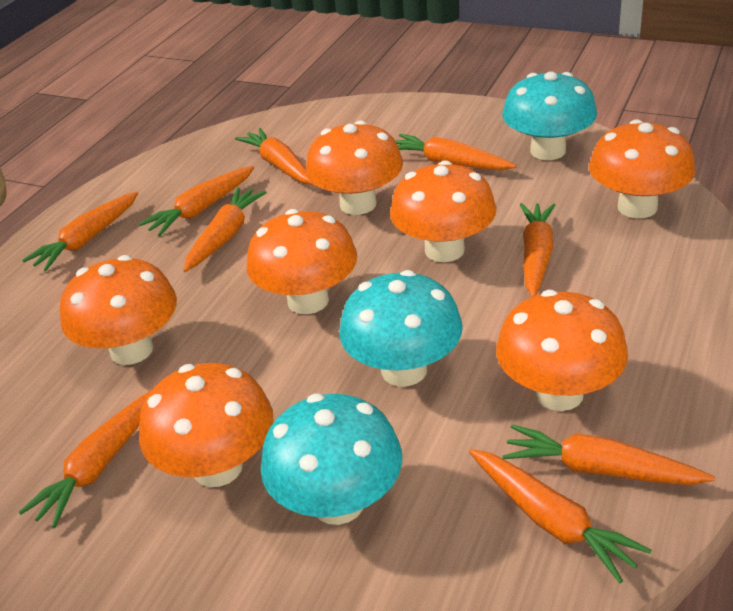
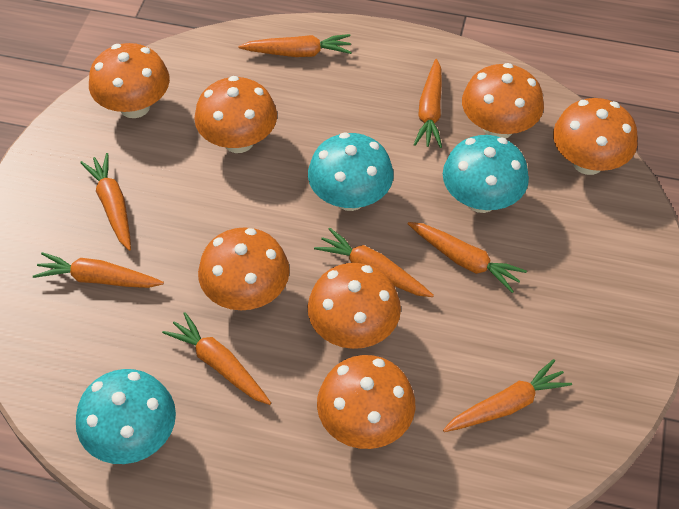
orange carrot: 9 -> 8

